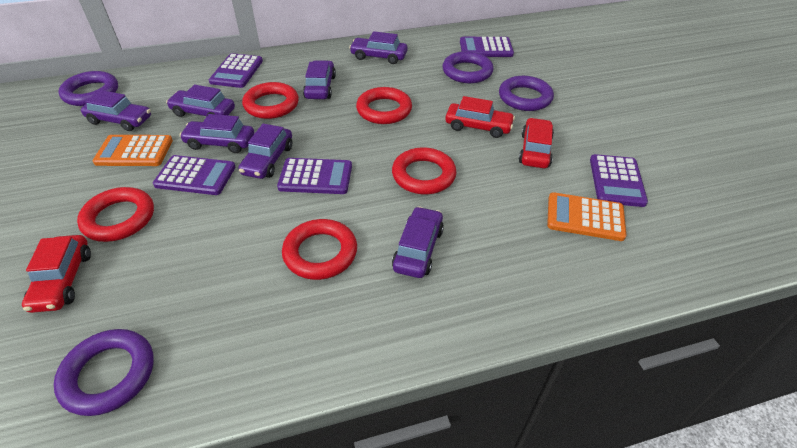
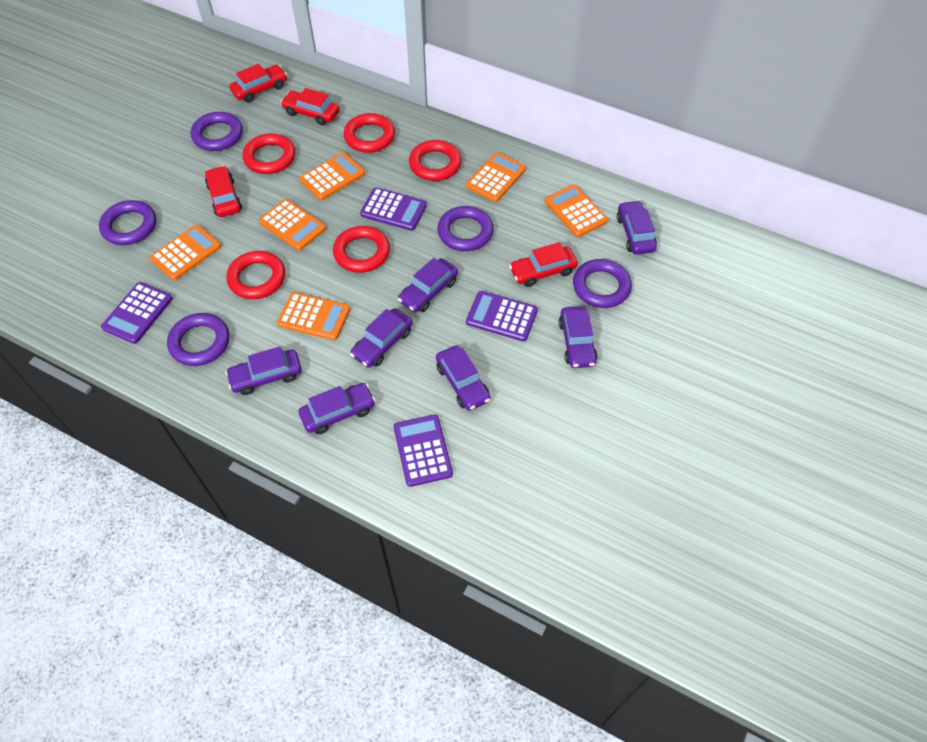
orange calculator: 2 -> 6
purple calculator: 5 -> 4
purple ring: 4 -> 5
red car: 3 -> 4

